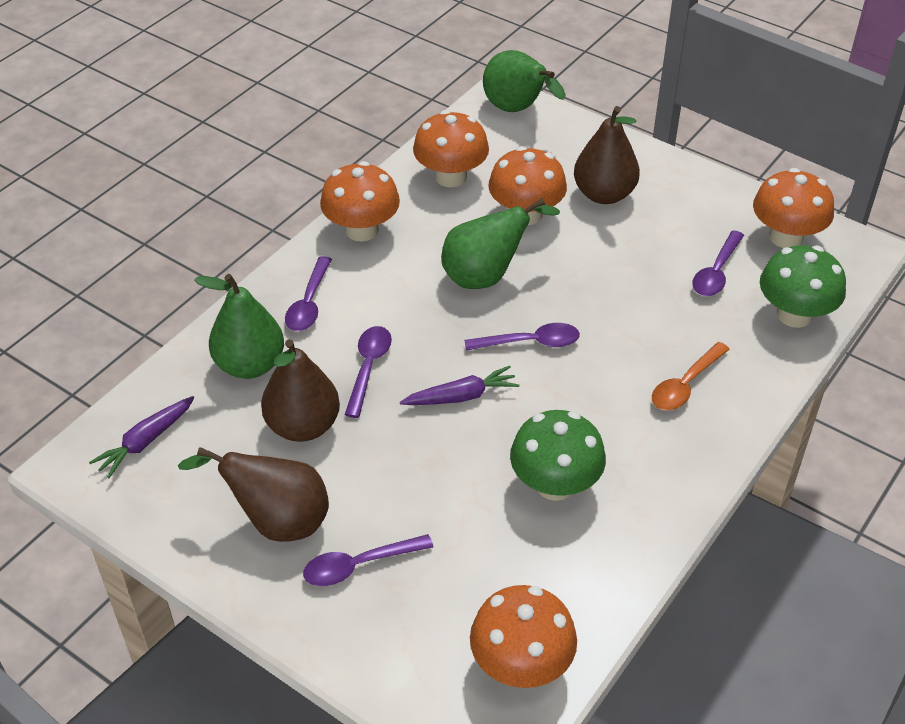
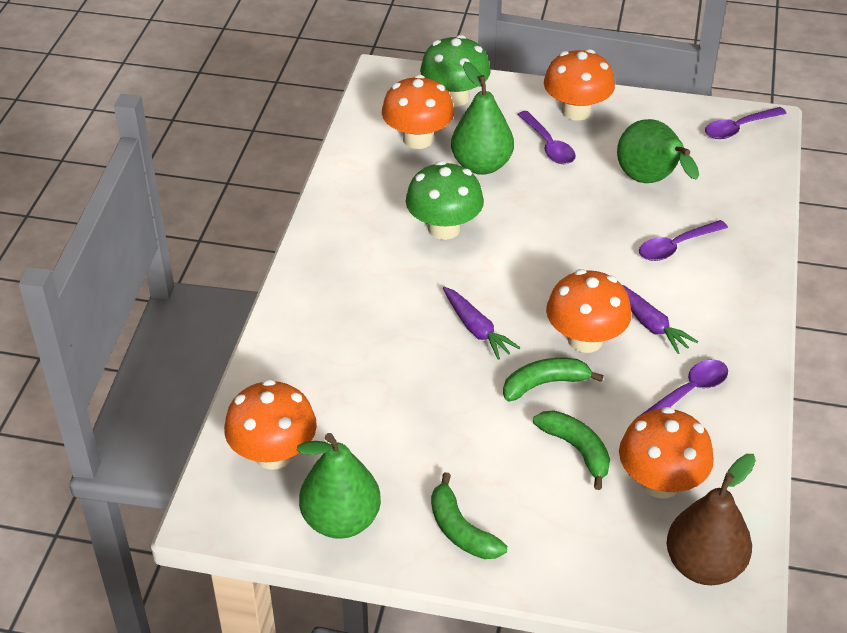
brown pear: 3 -> 1
green banana: 0 -> 3
orange spoon: 1 -> 0
purple spoon: 5 -> 4

